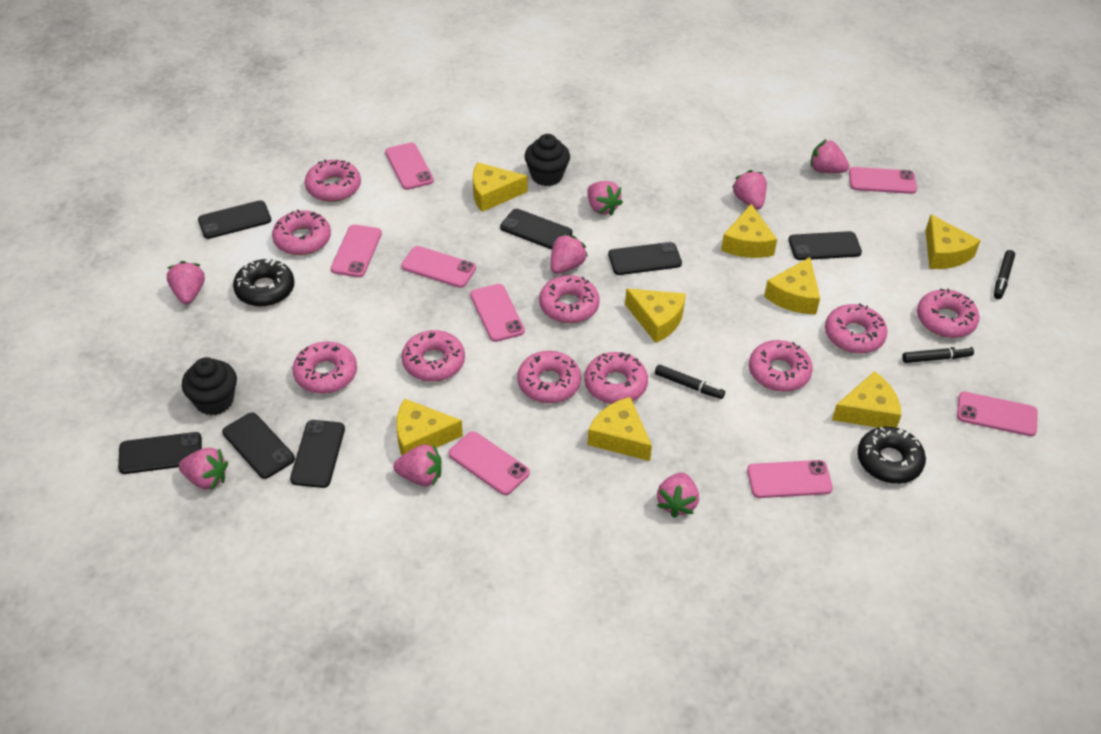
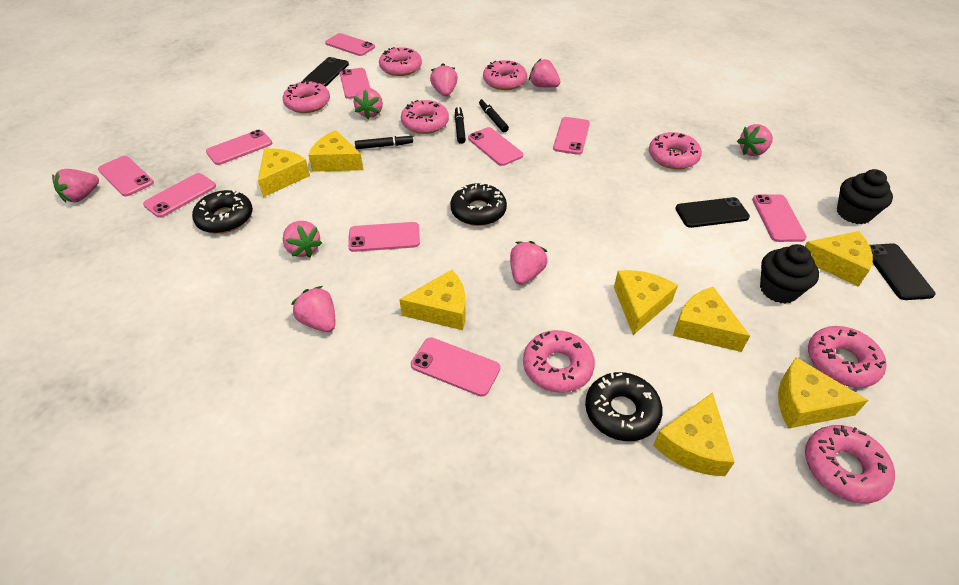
black donut: 2 -> 3
black phone: 7 -> 3
pink donut: 10 -> 8
pink phone: 8 -> 10

